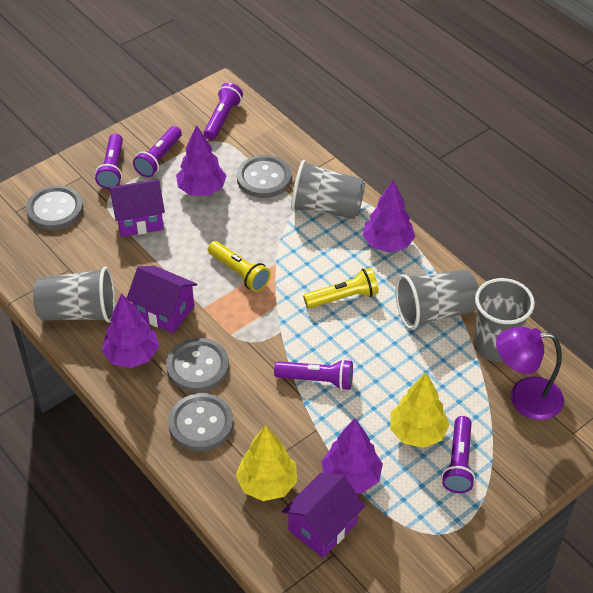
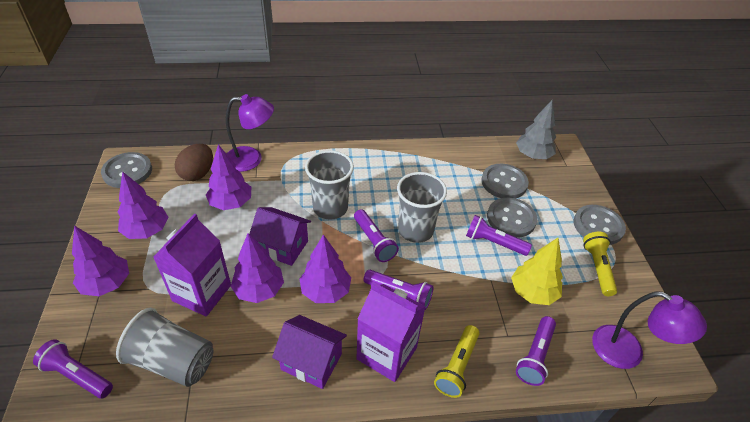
brown egg: 0 -> 1
grey cup: 4 -> 3
grey tree: 0 -> 1
purple carton: 0 -> 2
purple house: 3 -> 2
purple lamp: 1 -> 2
purple tree: 4 -> 5
yellow tree: 2 -> 1

